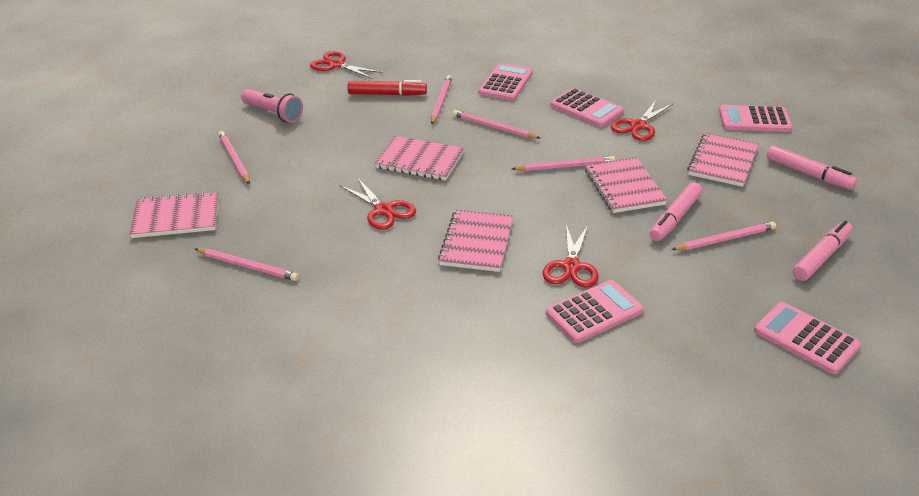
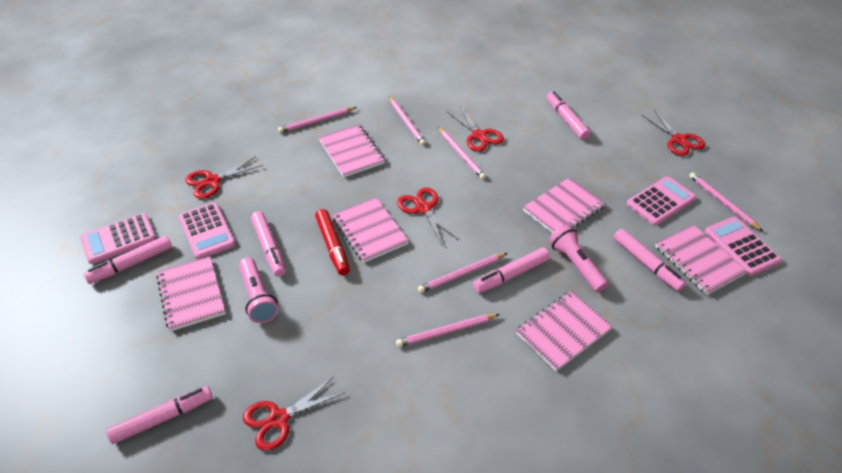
pink calculator: 5 -> 4
pink flashlight: 1 -> 2
pink marker: 3 -> 6
pink notebook: 5 -> 6
red scissors: 4 -> 5

